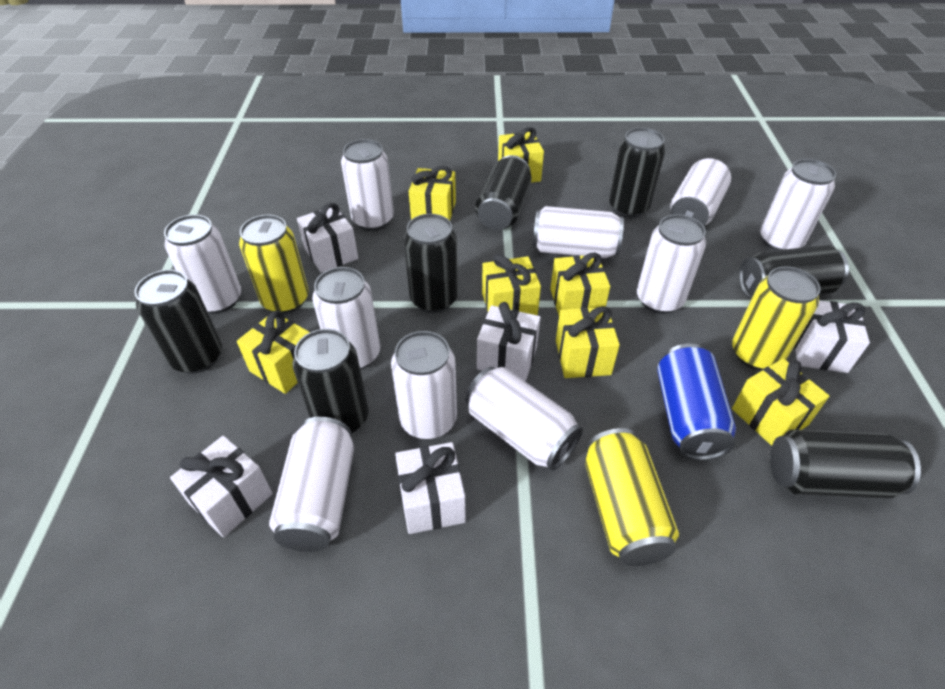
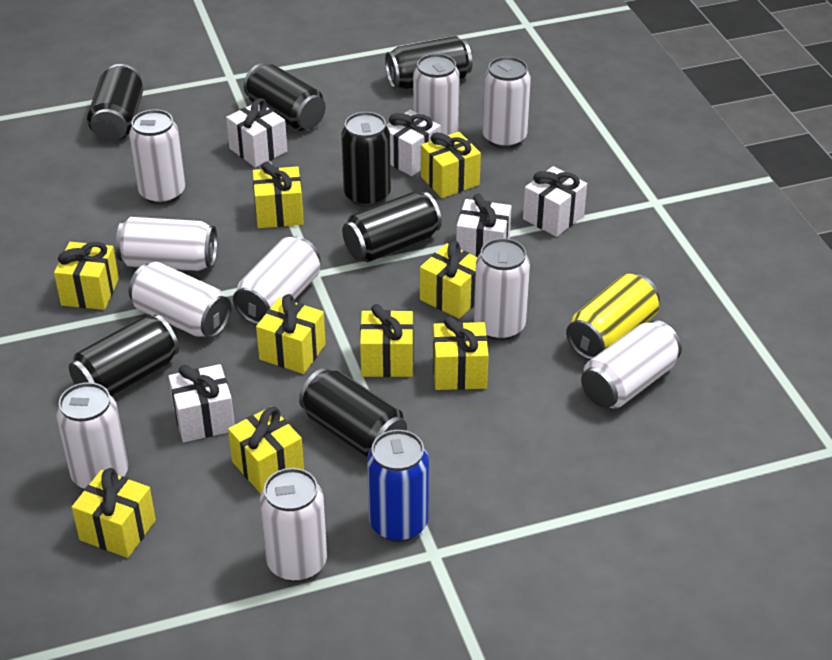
yellow can: 3 -> 1
yellow gift: 7 -> 9

